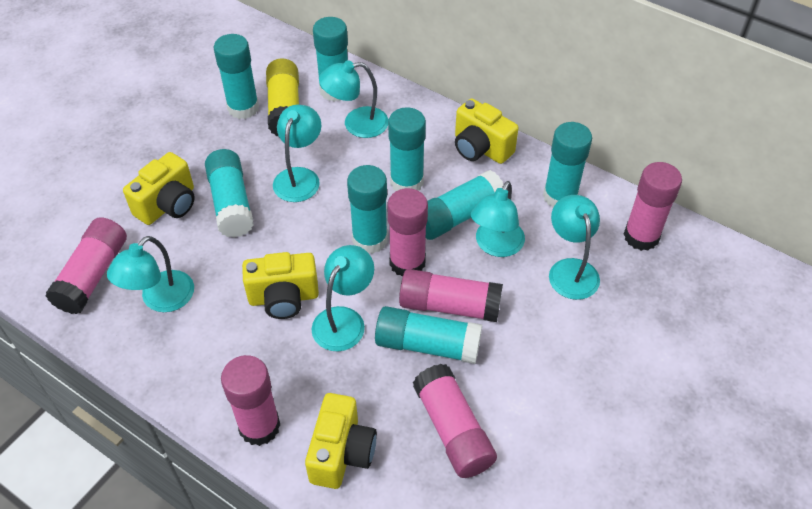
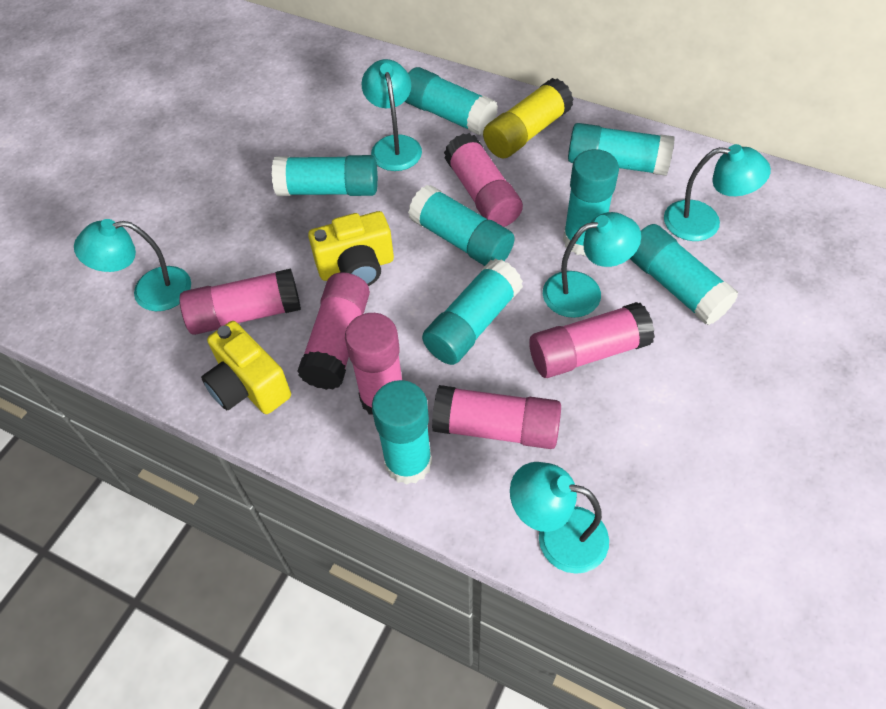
turquoise lamp: 6 -> 5
yellow camera: 4 -> 2

